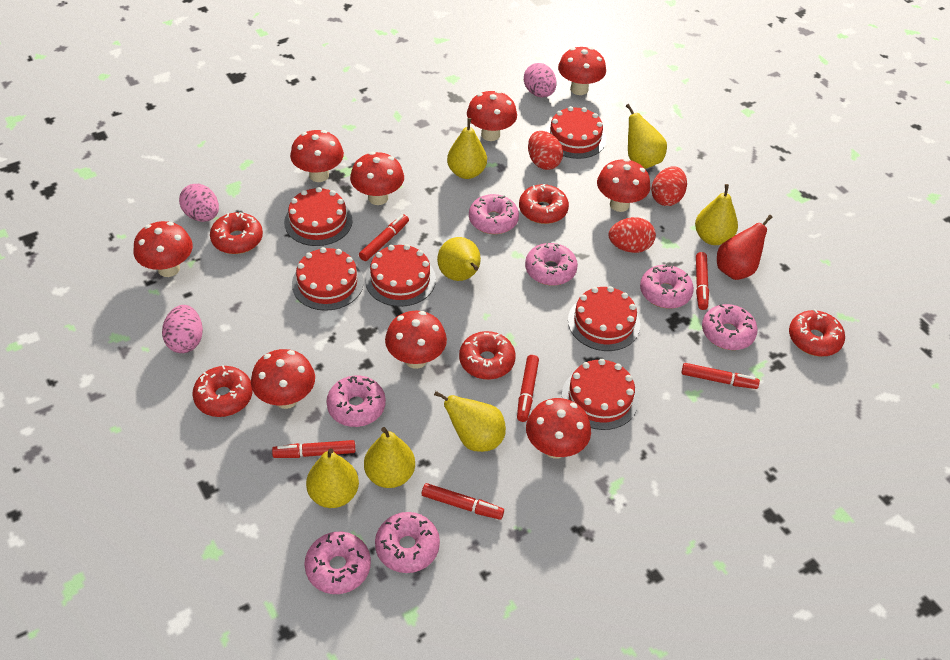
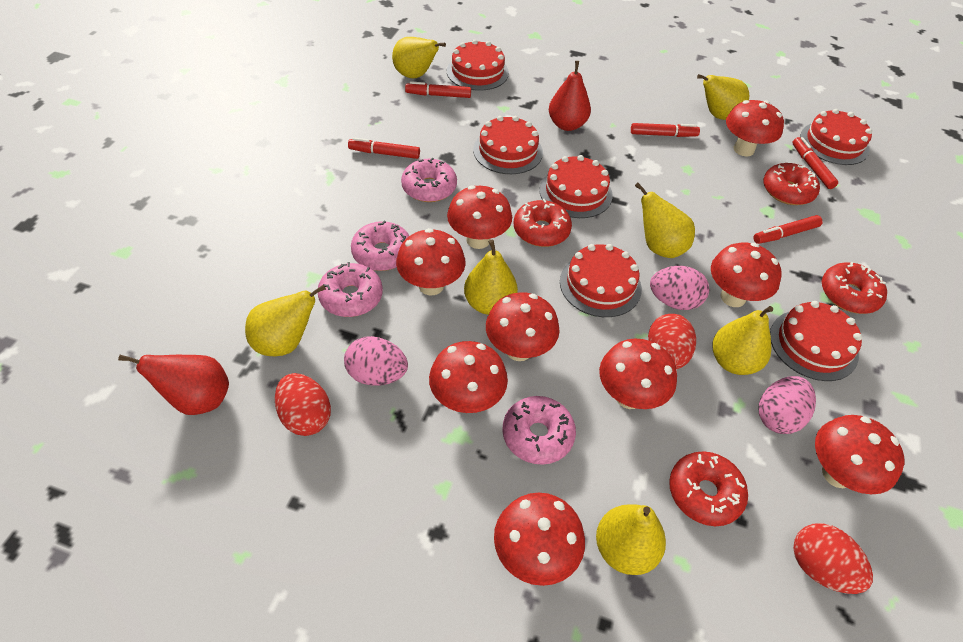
pink donut: 7 -> 4
red donut: 5 -> 4
red marker: 6 -> 5
red pear: 1 -> 2

